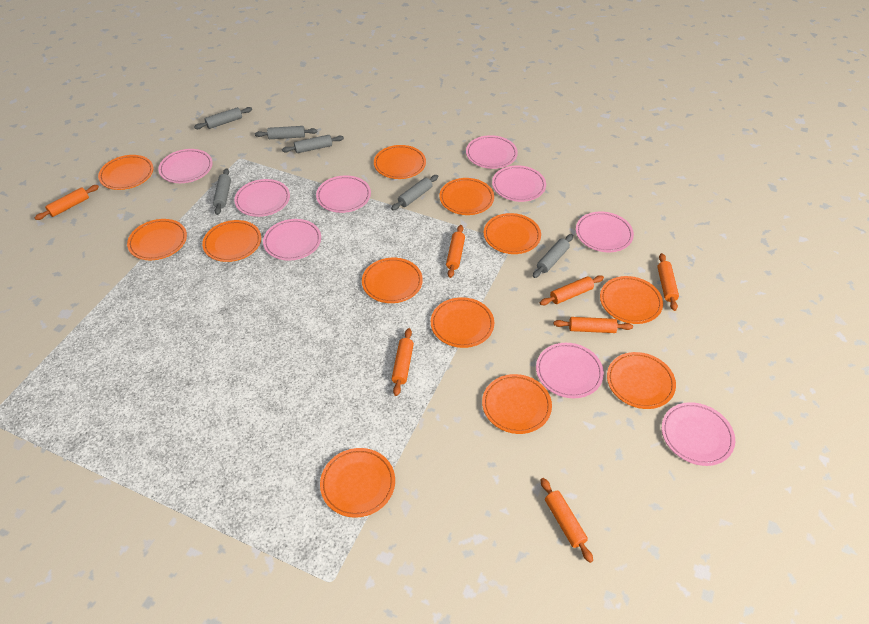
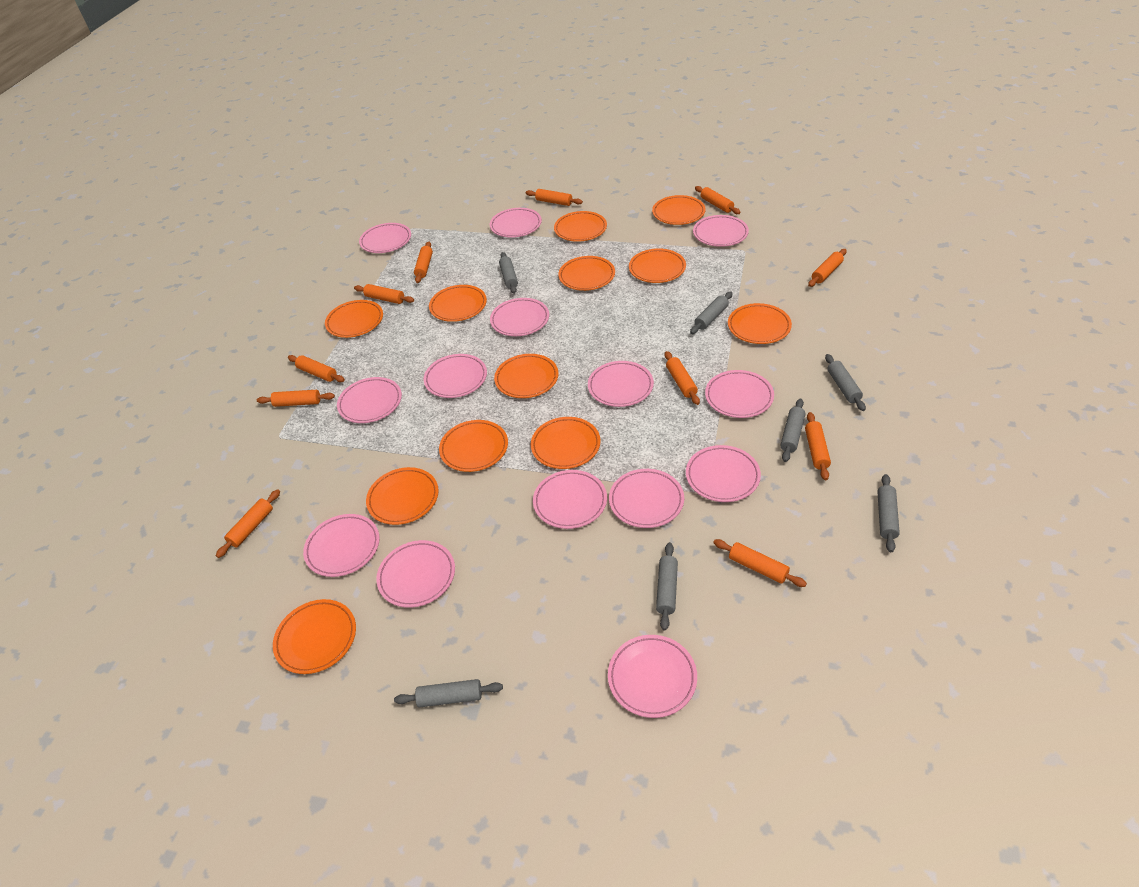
grey rolling pin: 6 -> 7
orange rolling pin: 7 -> 11
pink plate: 9 -> 14

